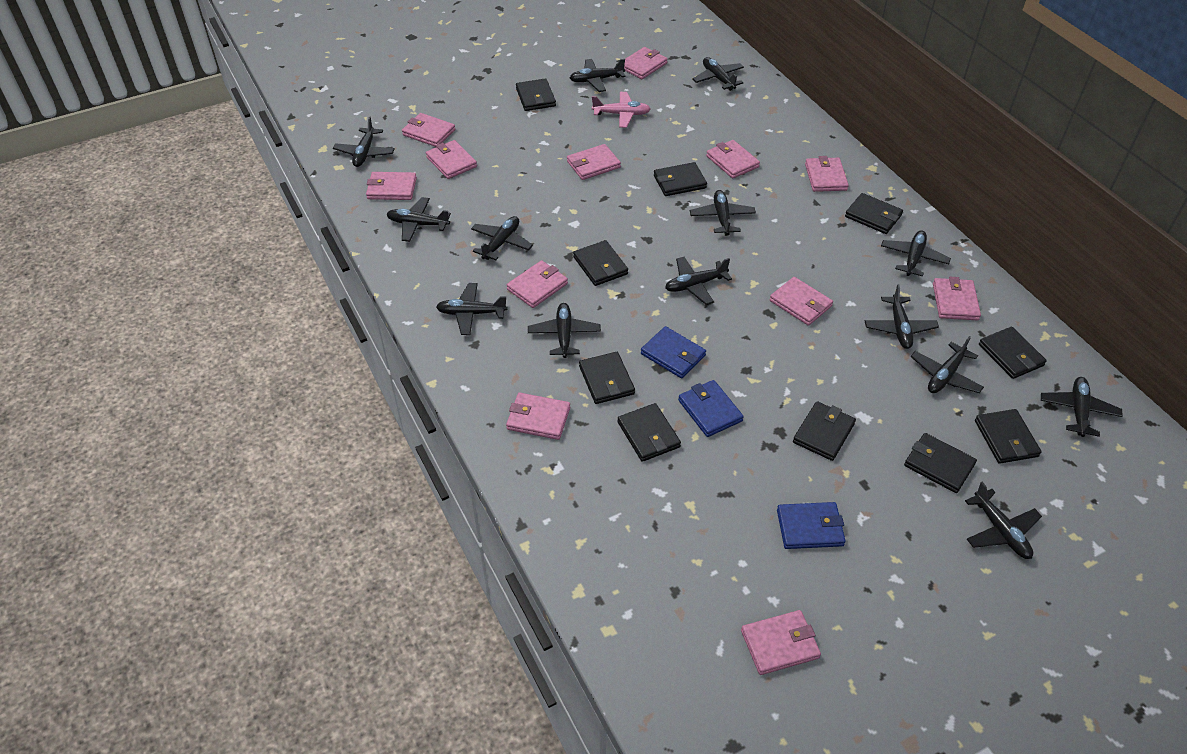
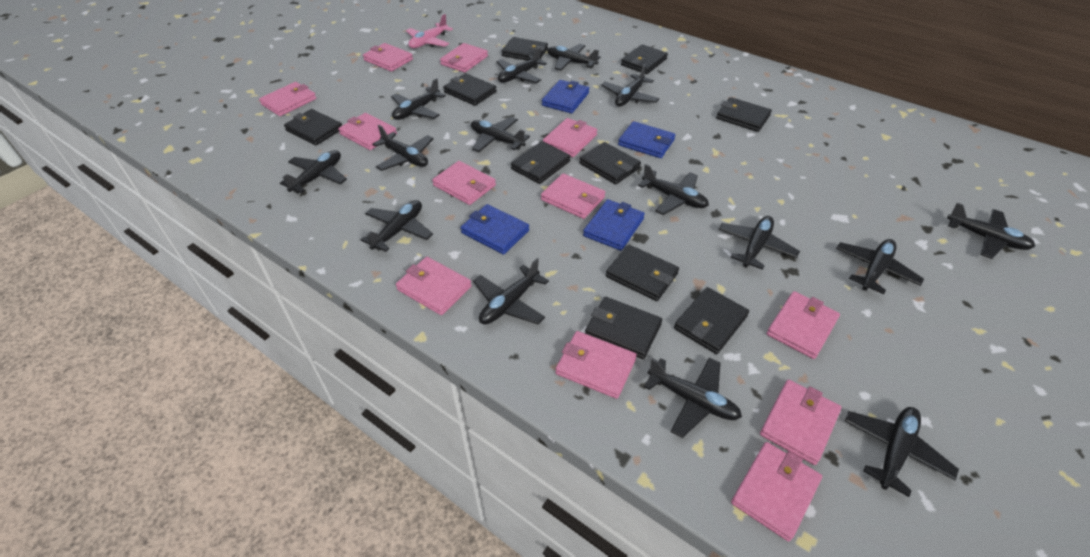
black plane: 14 -> 15
blue wallet: 3 -> 4

